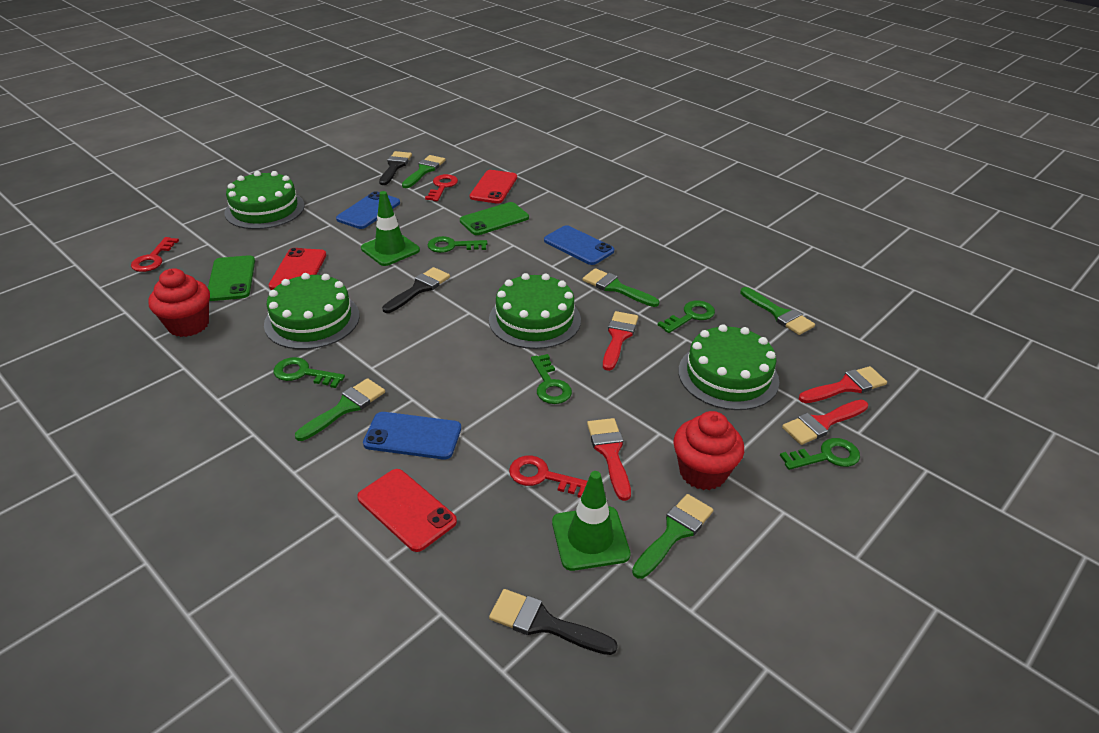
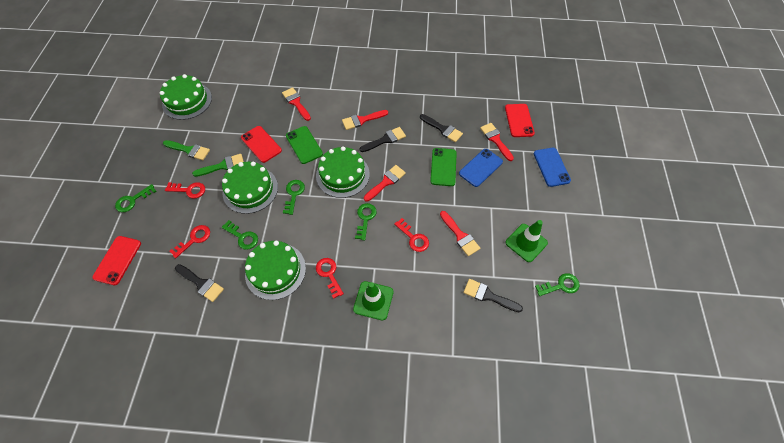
black brush: 3 -> 4
blue phone: 3 -> 2
green brush: 5 -> 2
red brush: 4 -> 5
red cupcake: 2 -> 0
red key: 3 -> 4

